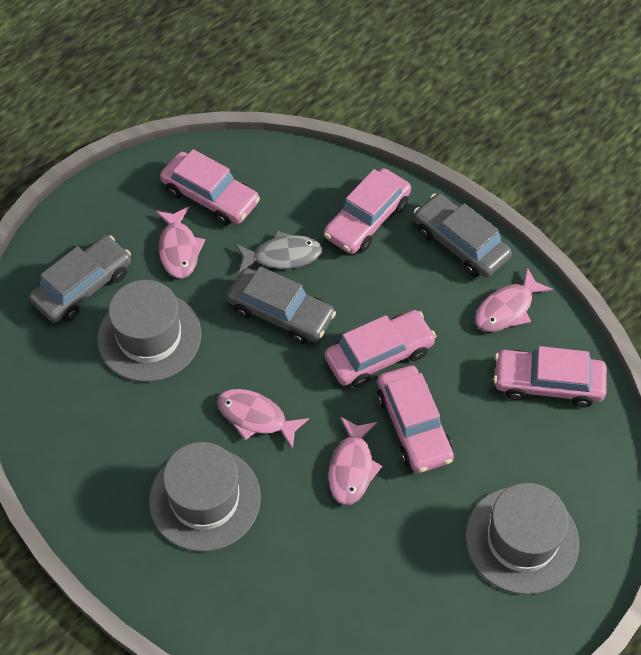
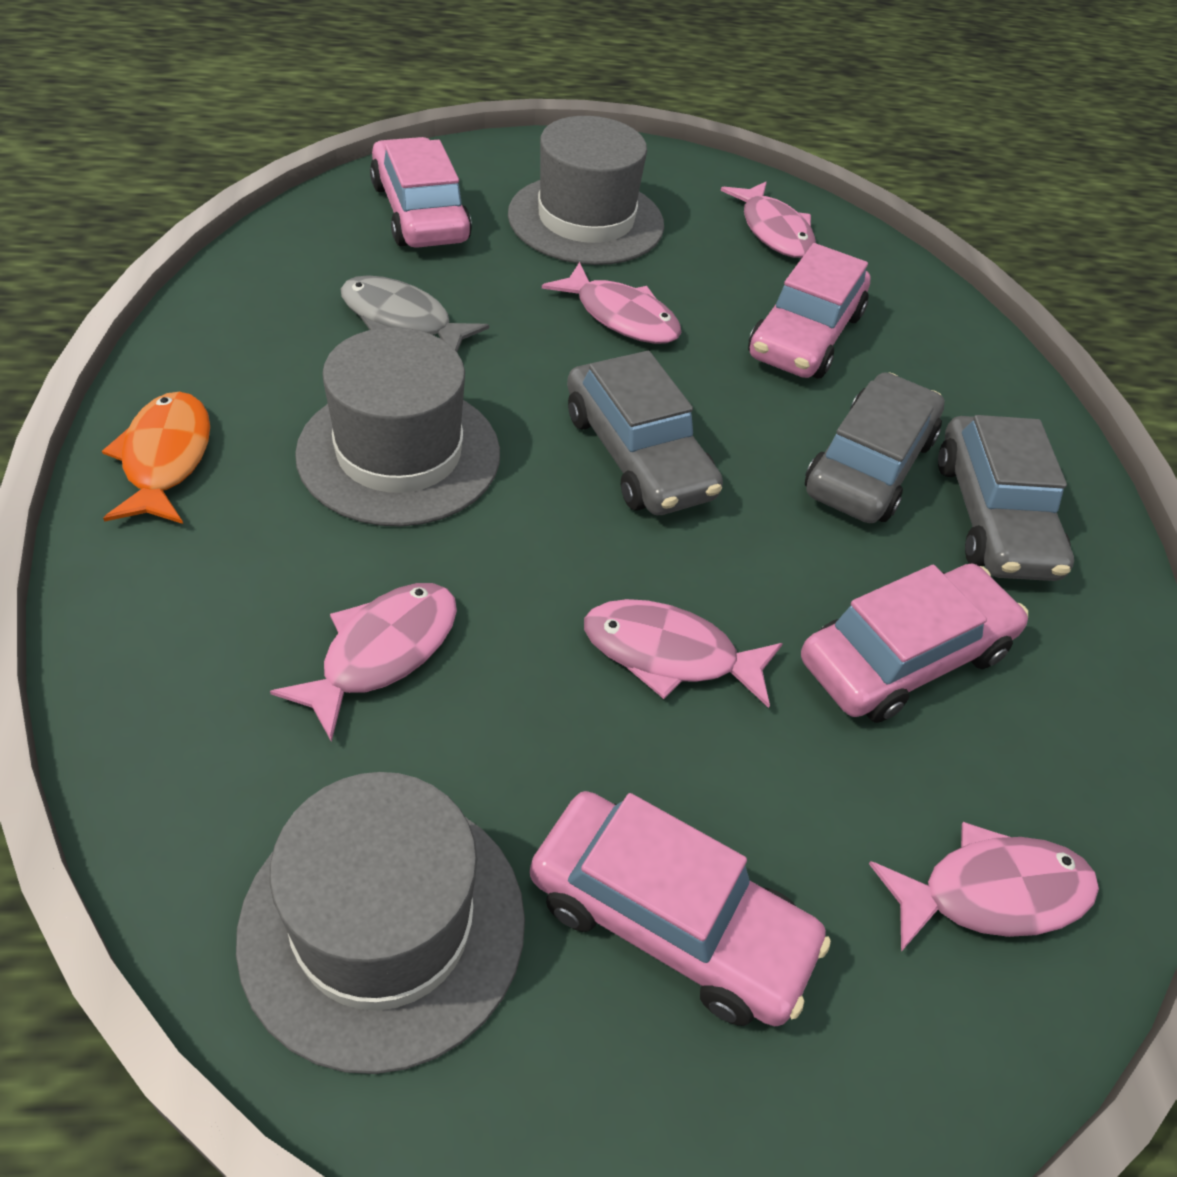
orange fish: 0 -> 1
pink car: 5 -> 4
pink fish: 4 -> 5

